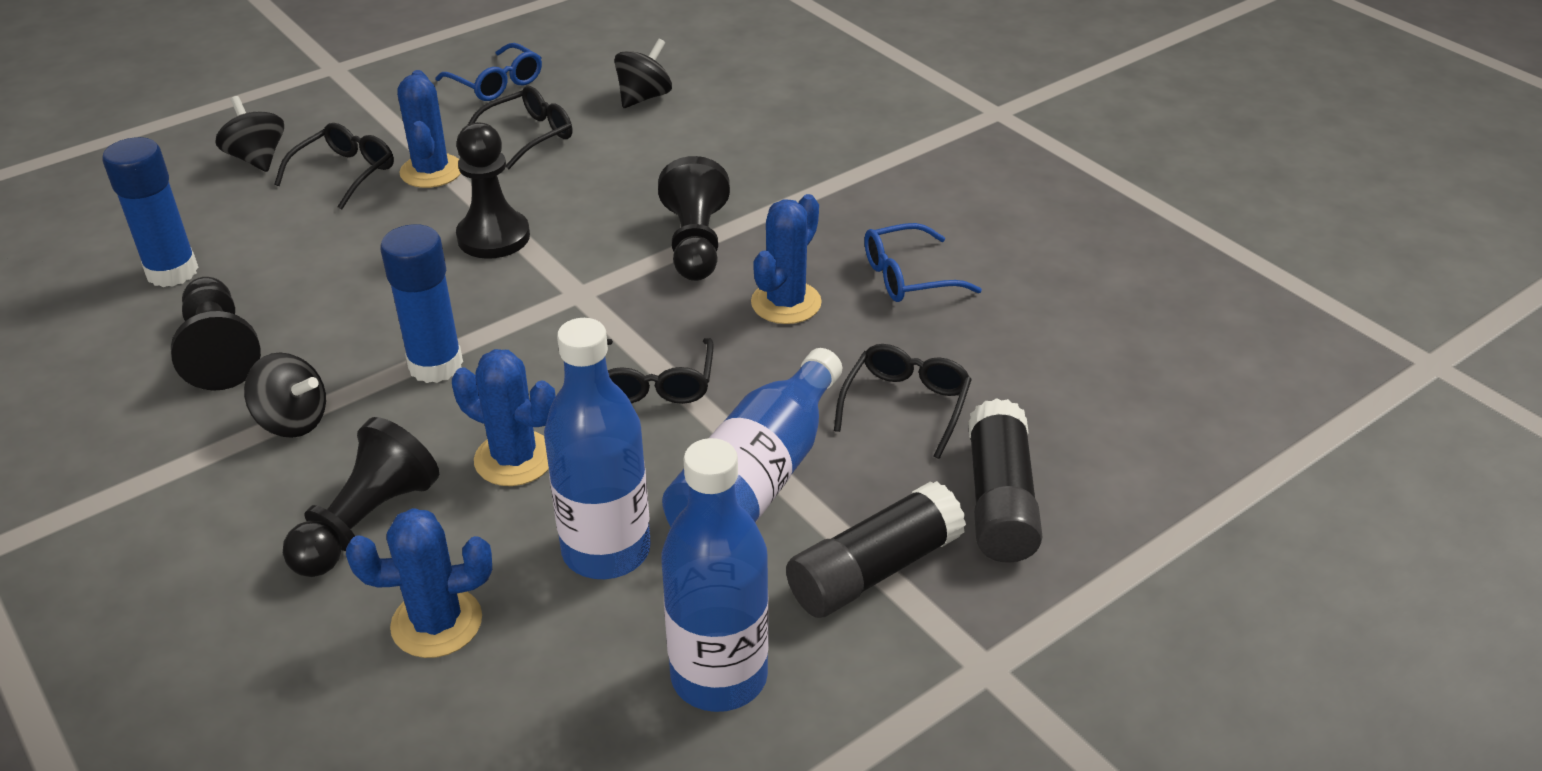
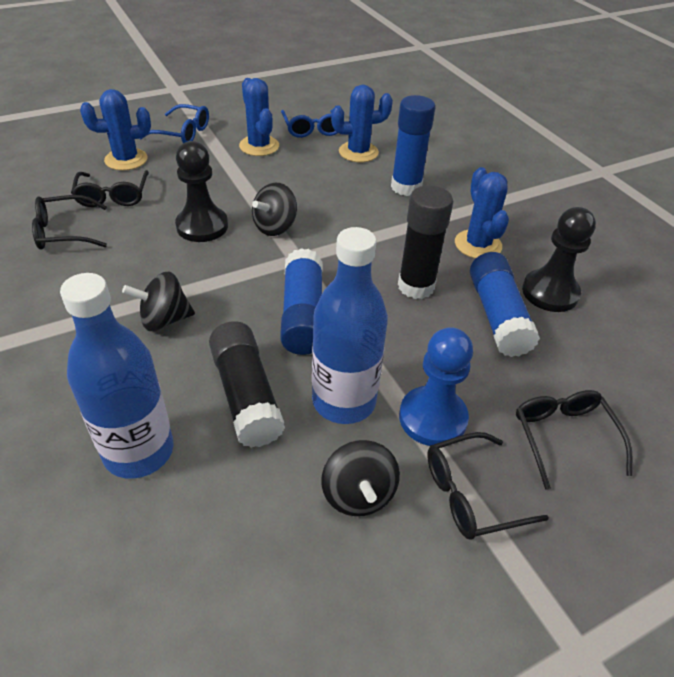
black pawn: 4 -> 2
blue bottle: 3 -> 2
blue glue stick: 2 -> 3
blue pawn: 0 -> 1

